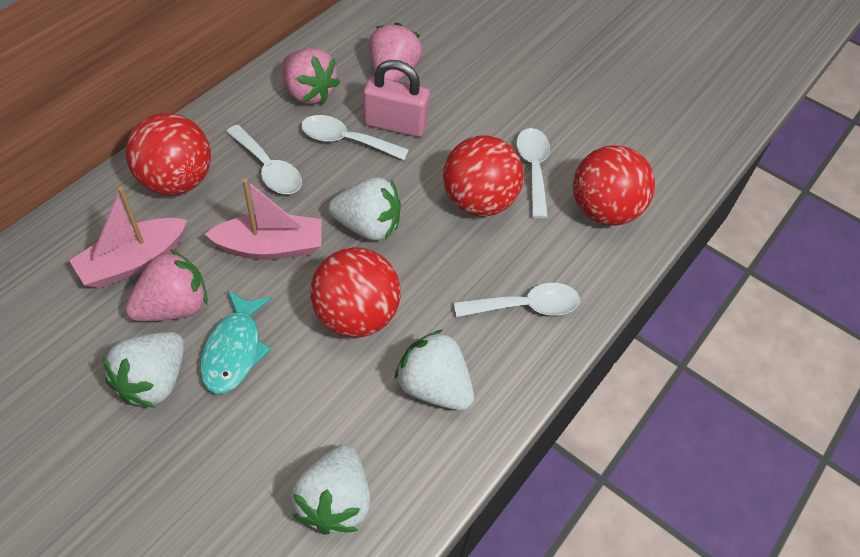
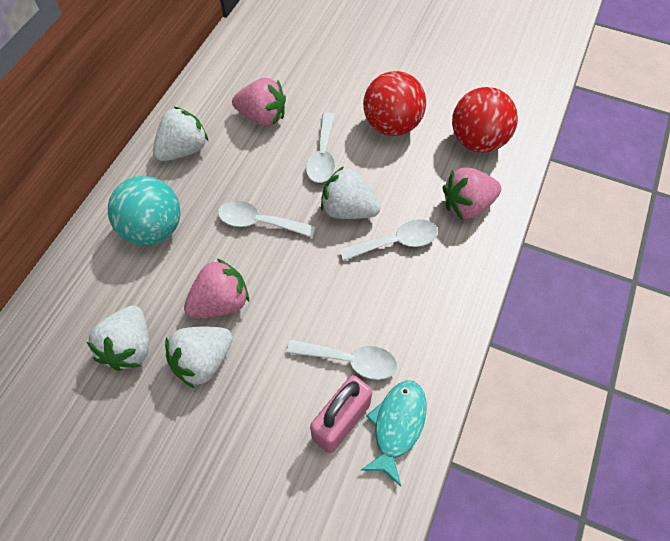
pink boat: 2 -> 0
red ball: 4 -> 2
turquoise ball: 0 -> 1

